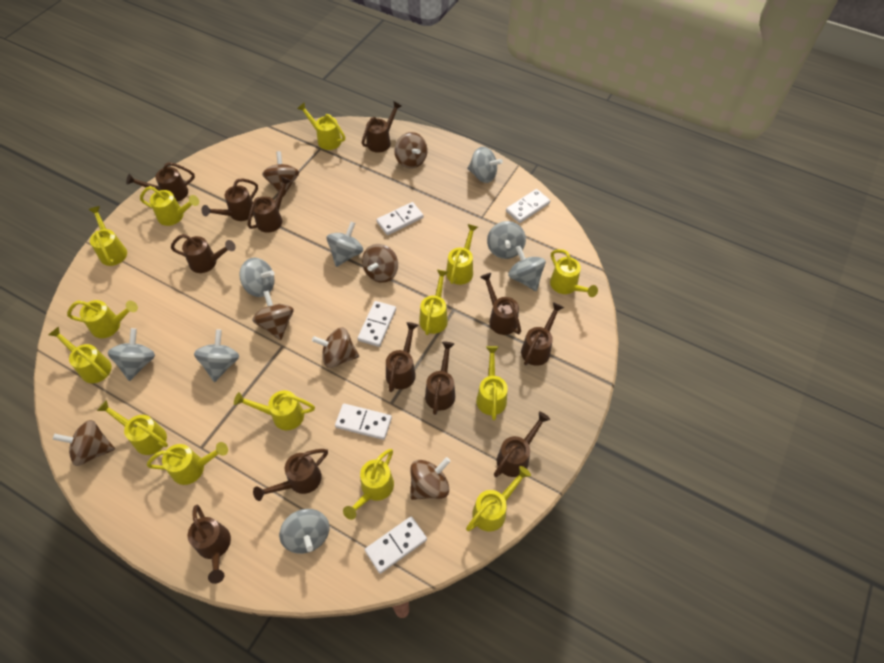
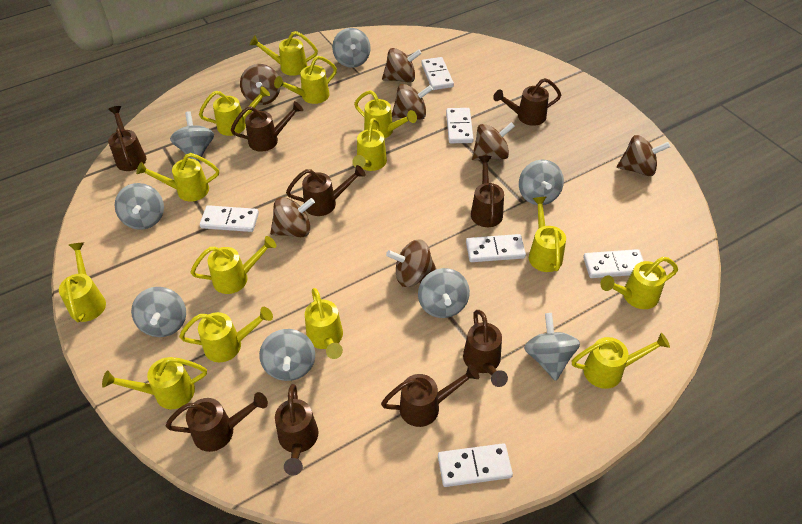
brown watering can: 12 -> 9
white domino: 5 -> 6

